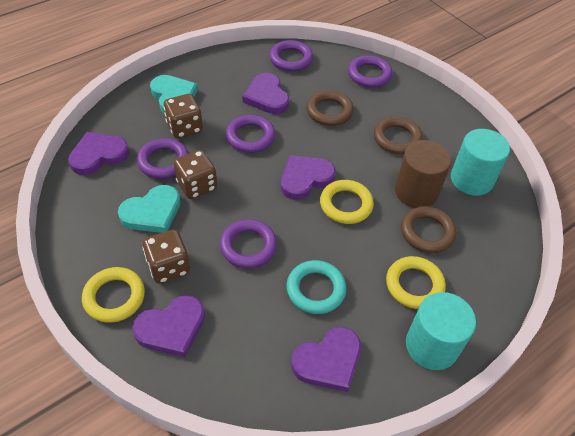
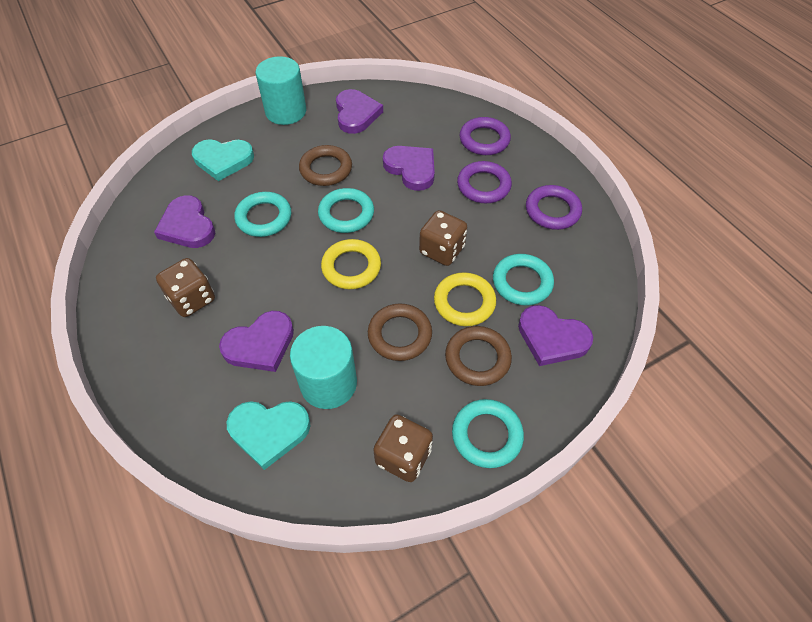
brown cylinder: 1 -> 0
purple ring: 5 -> 3
turquoise ring: 1 -> 4
yellow ring: 3 -> 2

